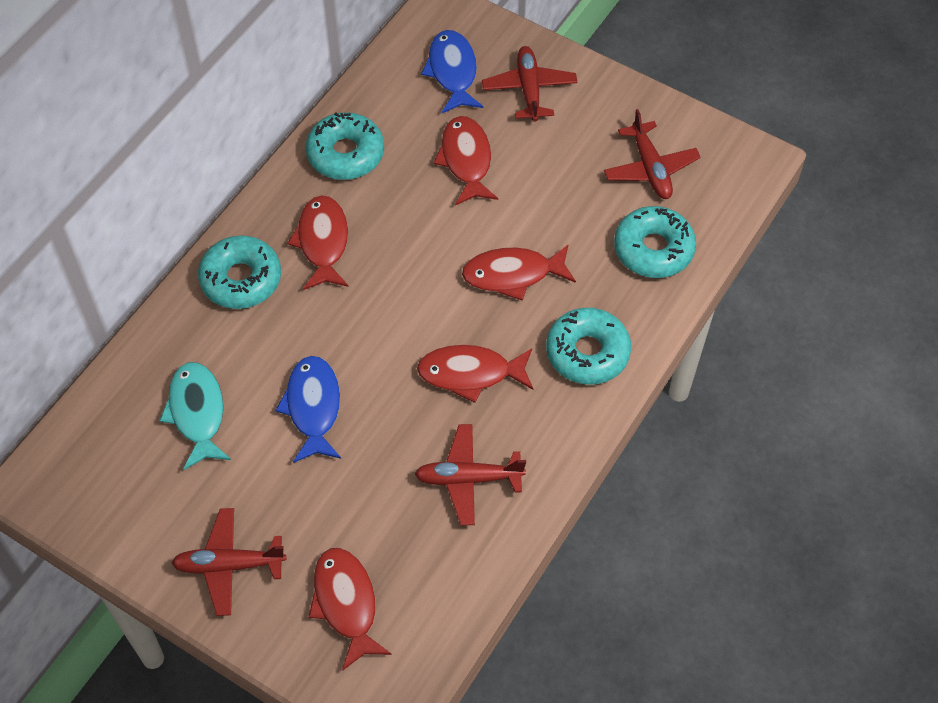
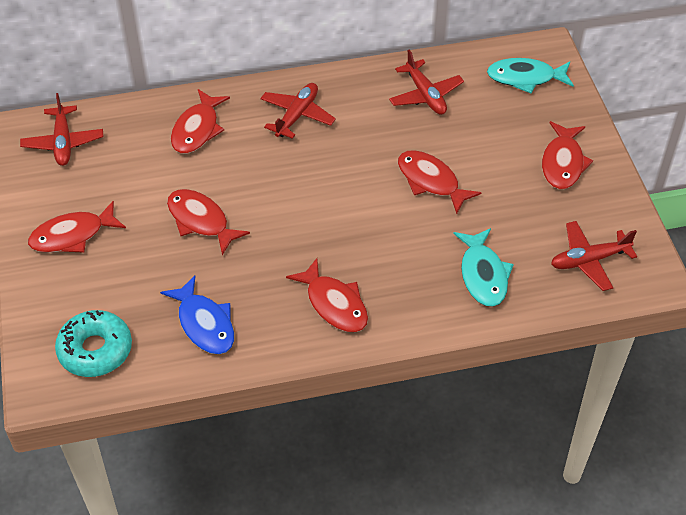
blue fish: 2 -> 1
red fish: 5 -> 6
turquoise donut: 4 -> 1
turquoise fish: 1 -> 2

